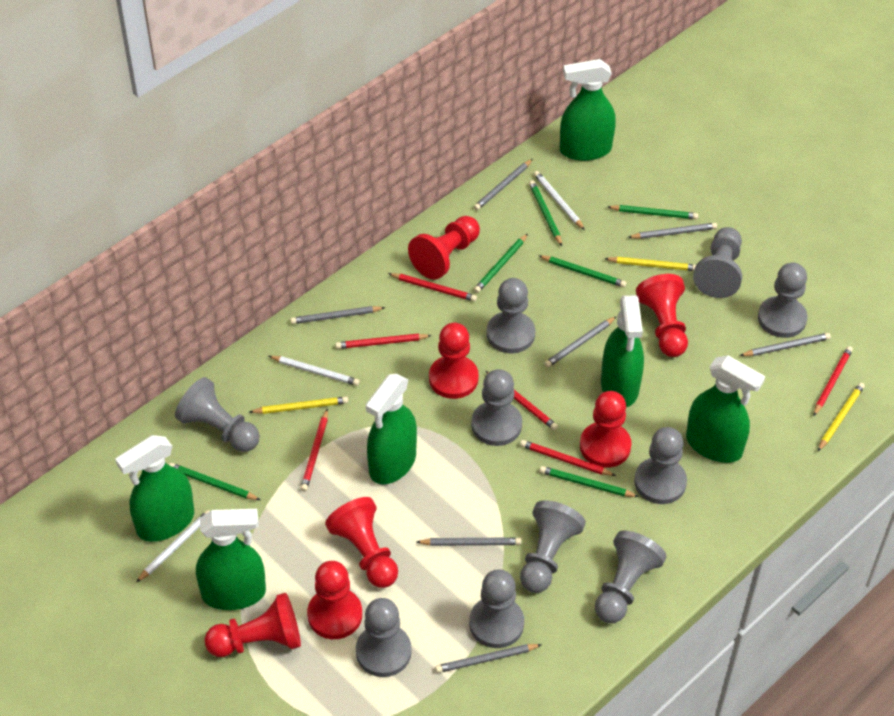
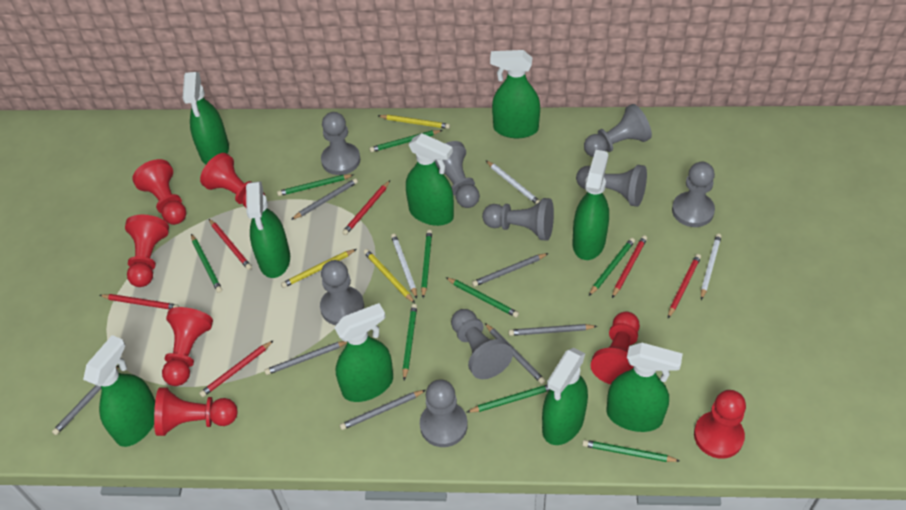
green pencil: 6 -> 9
green spray bottle: 6 -> 9
grey pawn: 10 -> 9

